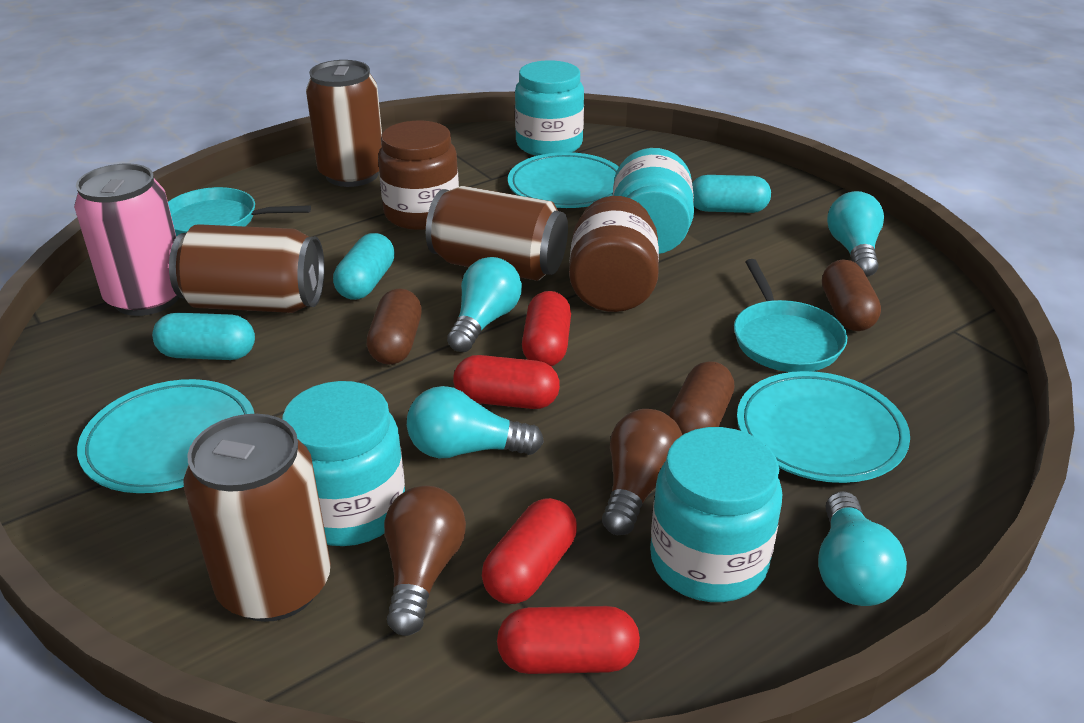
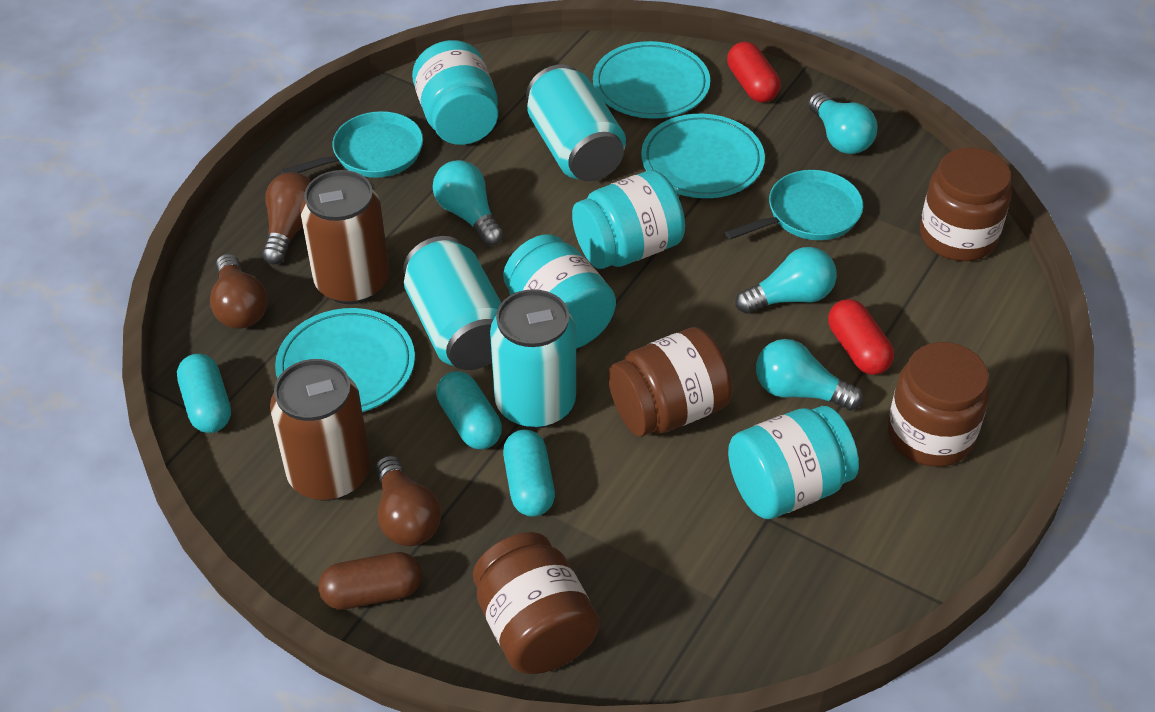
brown can: 4 -> 2
brown capsule: 3 -> 1
brown jar: 2 -> 4
brown light bulb: 2 -> 3
pink can: 1 -> 0
red capsule: 4 -> 2
turquoise can: 0 -> 3

